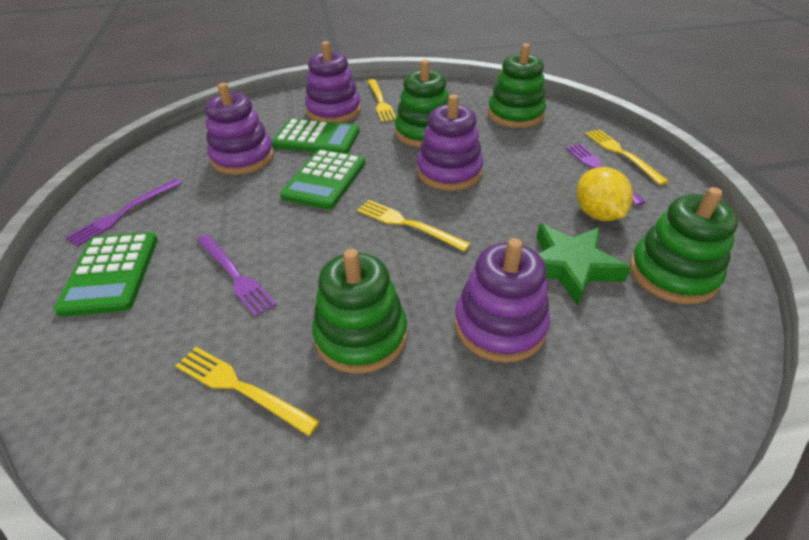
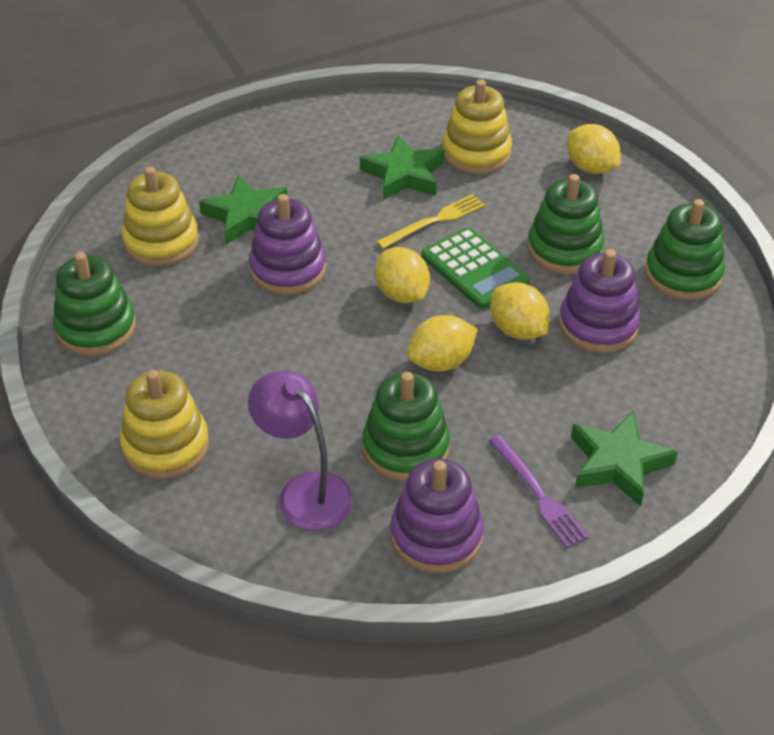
green calculator: 3 -> 1
green star: 1 -> 3
purple fork: 3 -> 1
purple lamp: 0 -> 1
purple stacking toy: 4 -> 3
yellow fork: 4 -> 1
yellow lemon: 1 -> 4
yellow stacking toy: 0 -> 3

